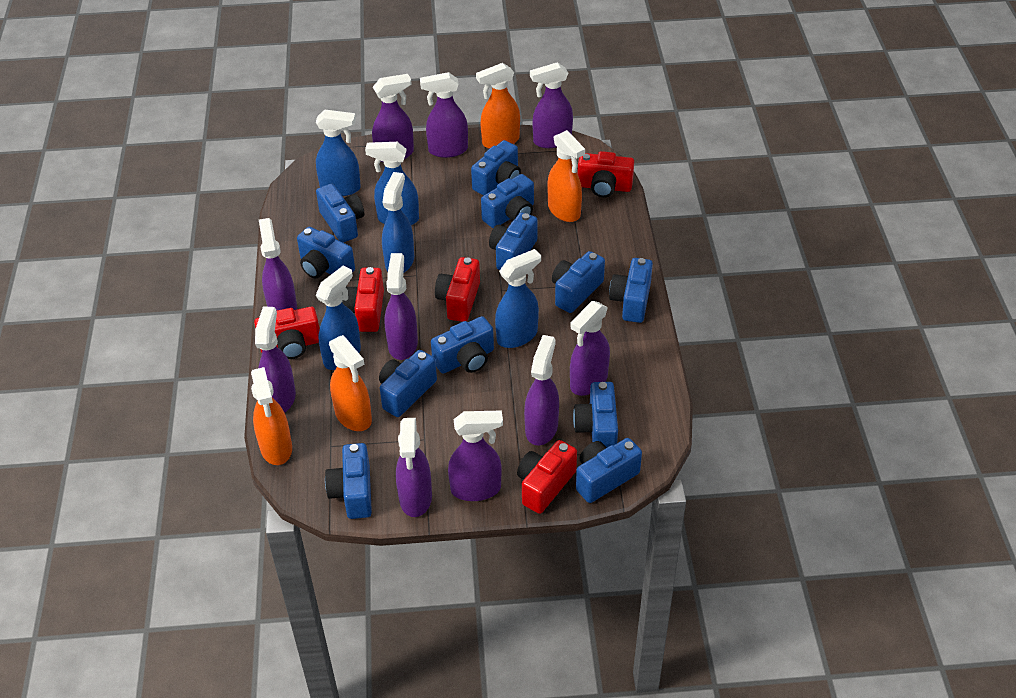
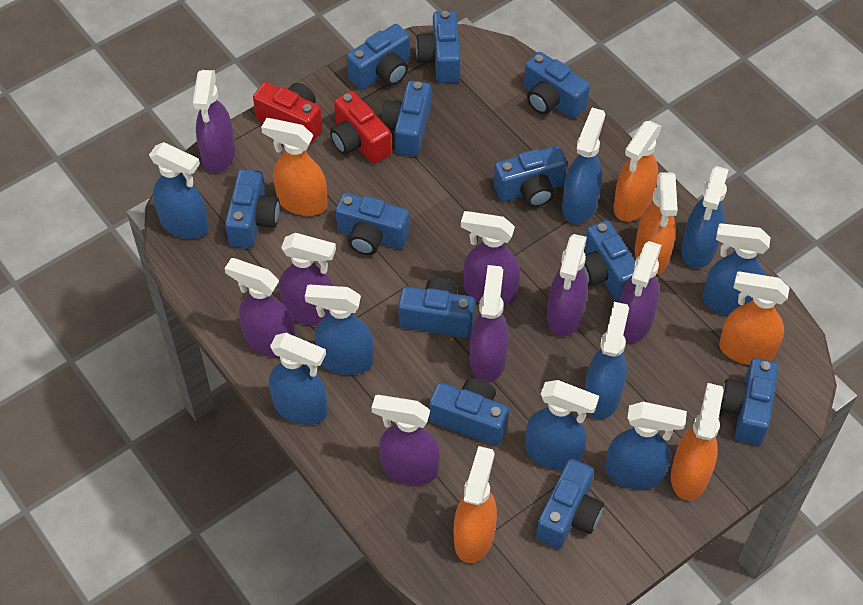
blue spray bottle: 5 -> 9
orange spray bottle: 4 -> 6
purple spray bottle: 10 -> 8
red camera: 5 -> 2

